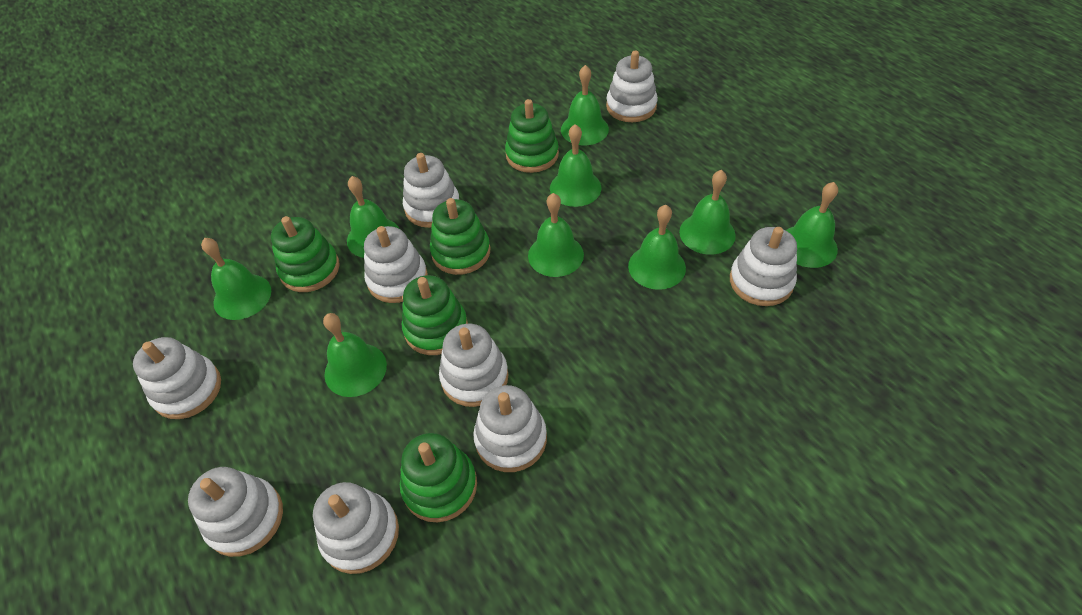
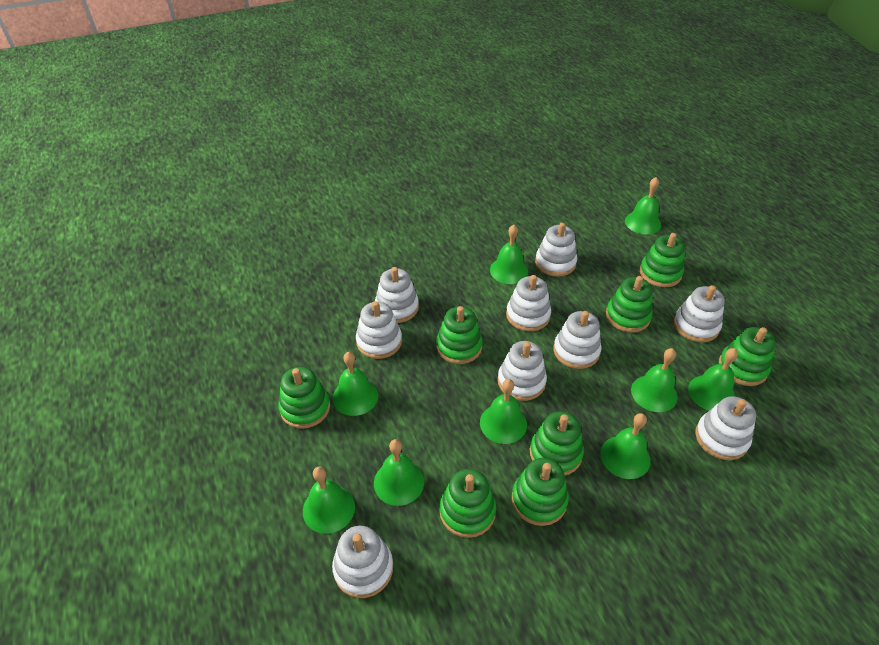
green stacking toy: 5 -> 8

